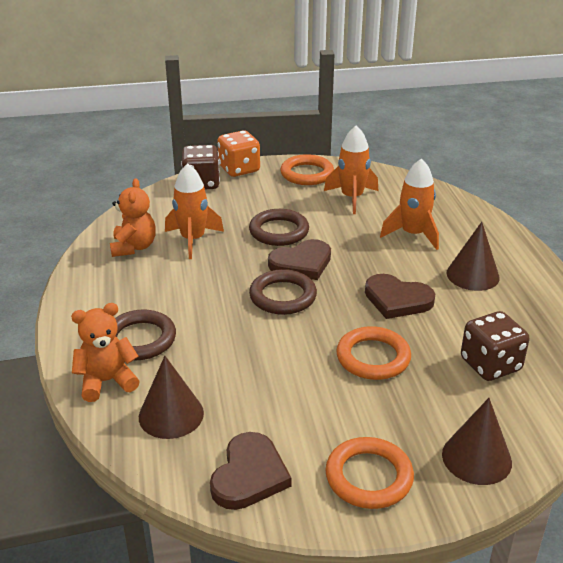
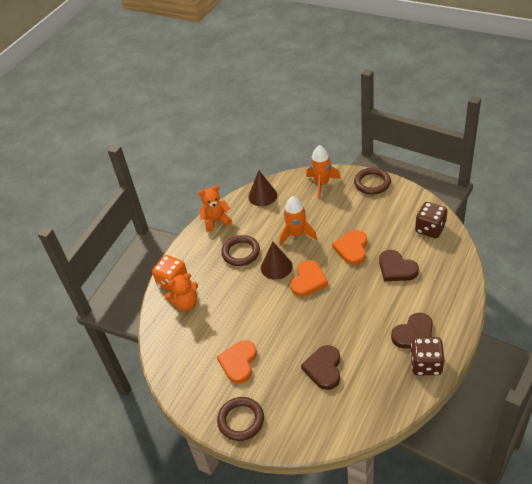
brown cone: 3 -> 2
orange heart: 0 -> 3
orange ring: 3 -> 0
orange rocket: 3 -> 2

